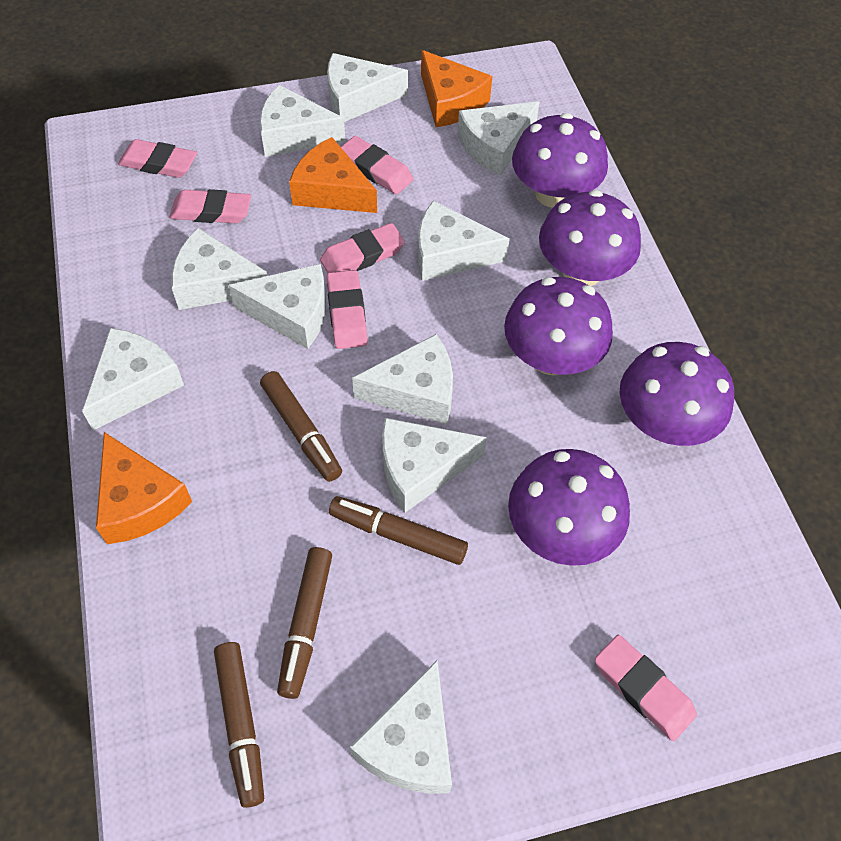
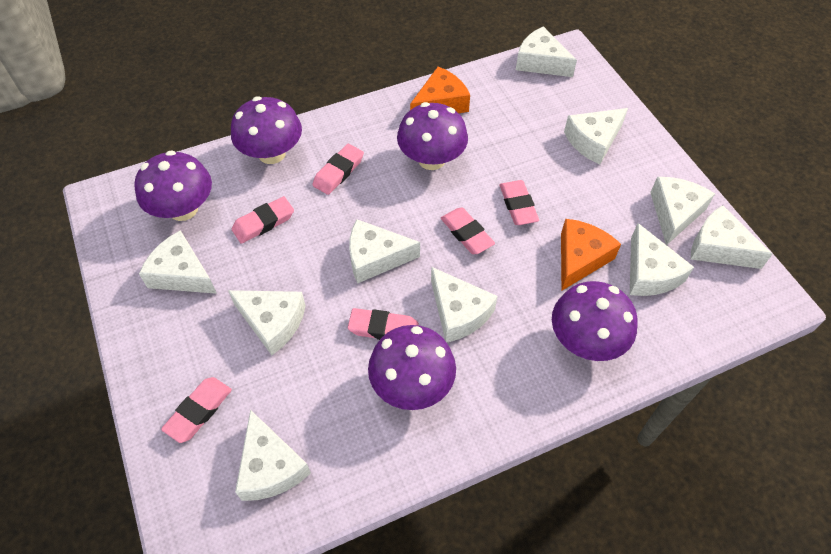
brown marker: 4 -> 0
orange cheese: 3 -> 2

